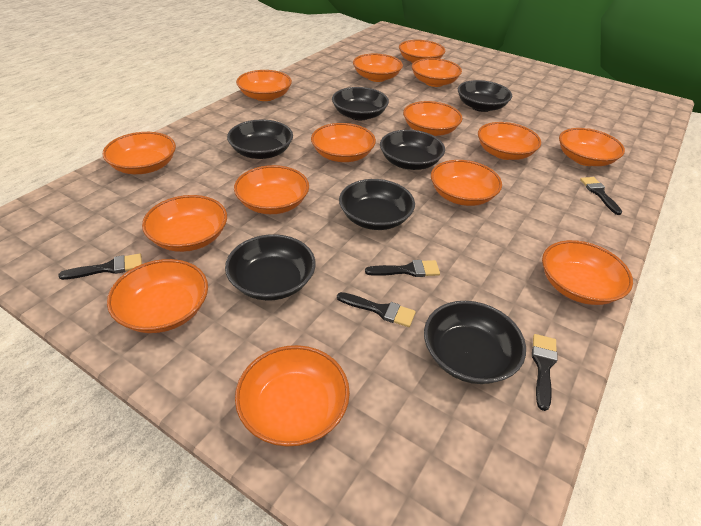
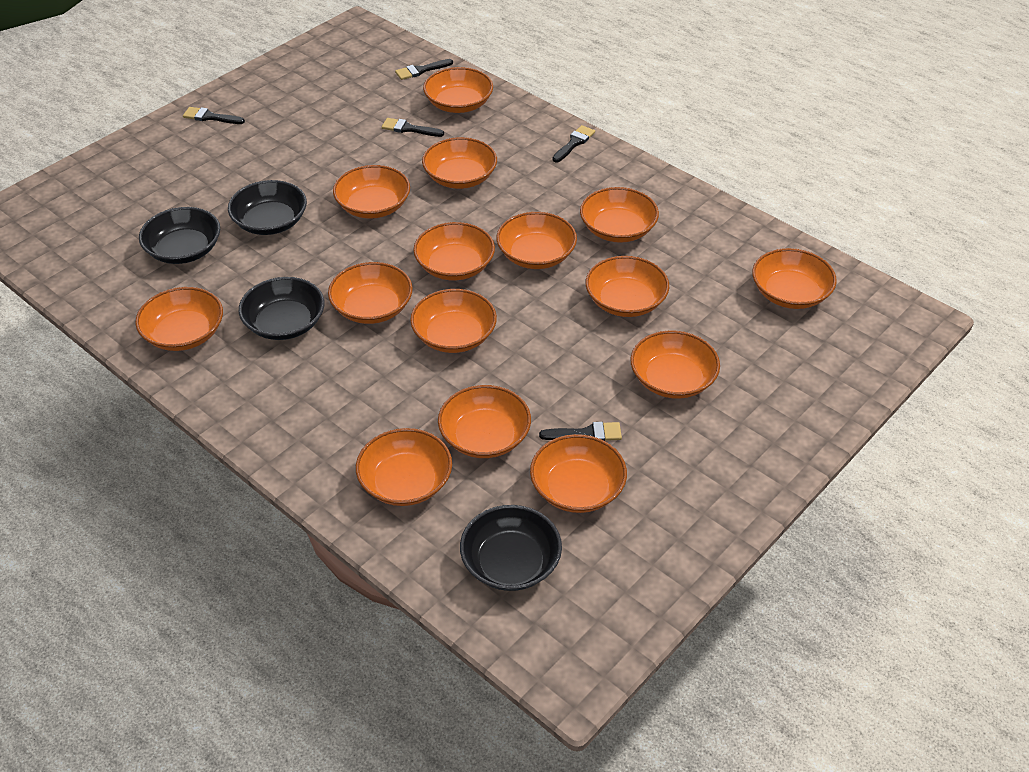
black bowl: 7 -> 4

